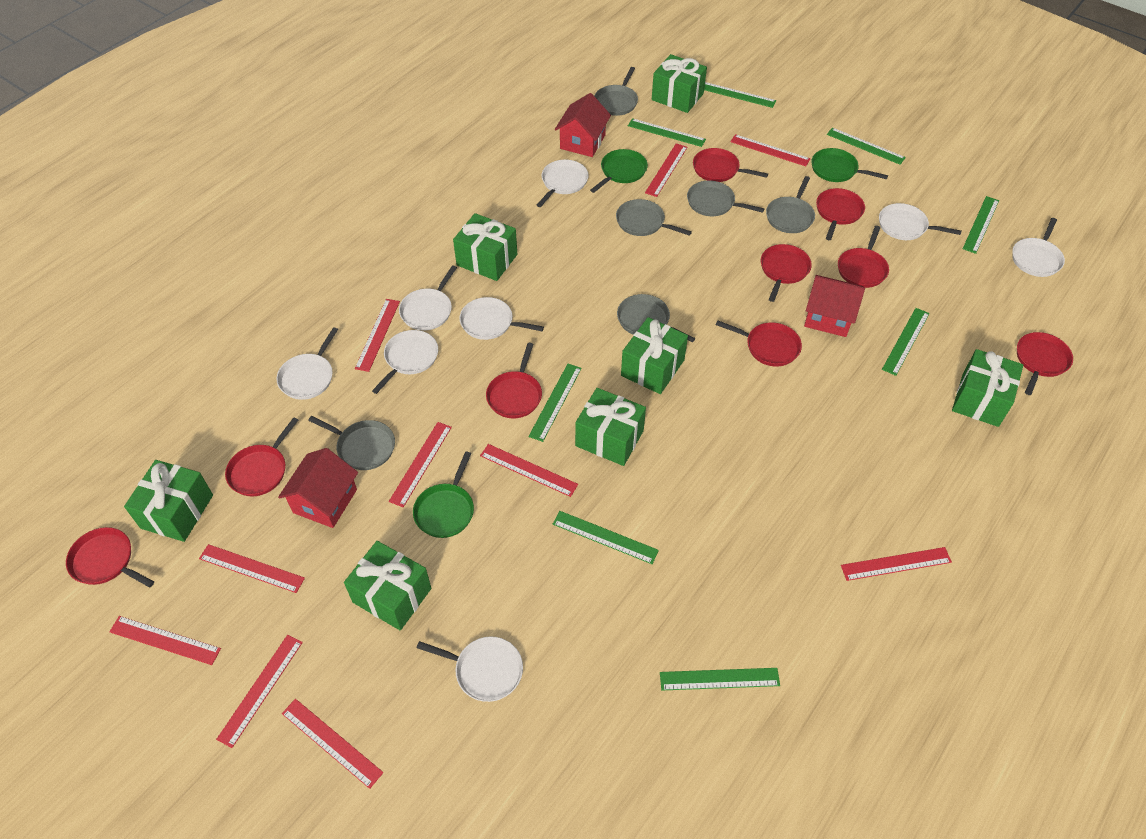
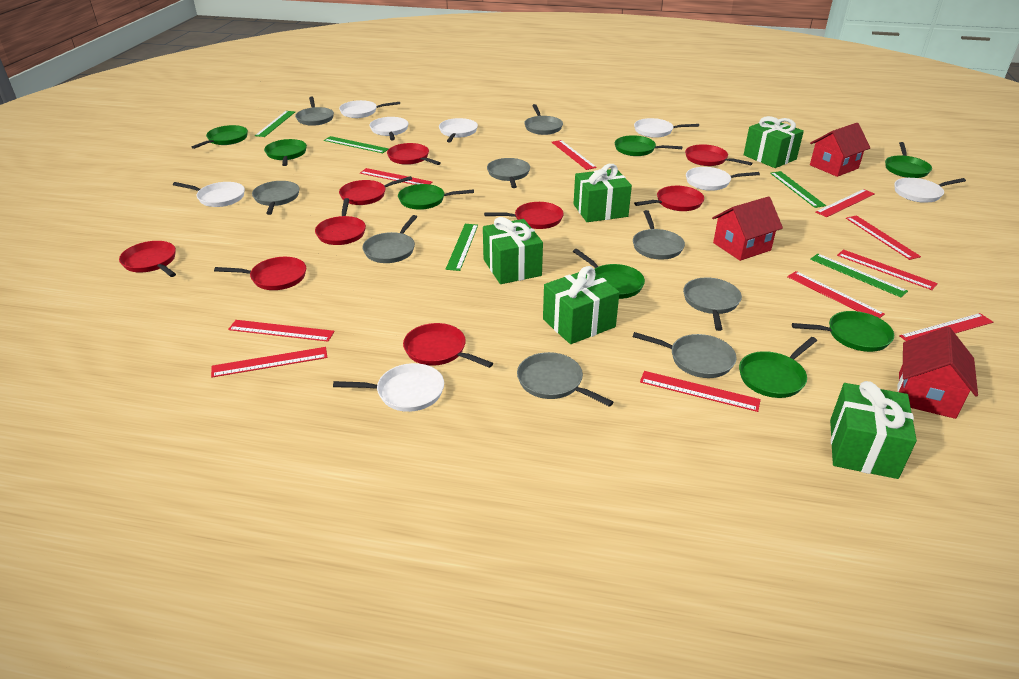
green gift: 7 -> 5
green pan: 3 -> 8
green ruler: 8 -> 5
grey pan: 6 -> 9

